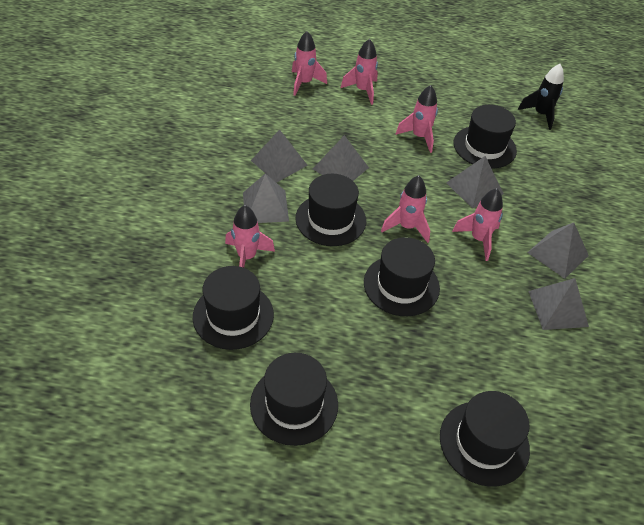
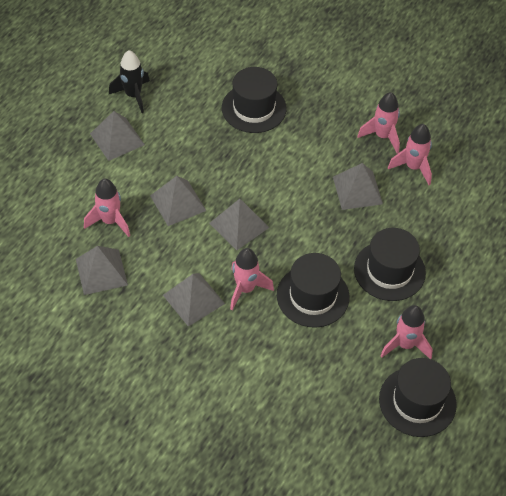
black hat: 6 -> 4
pink rocket: 6 -> 5

